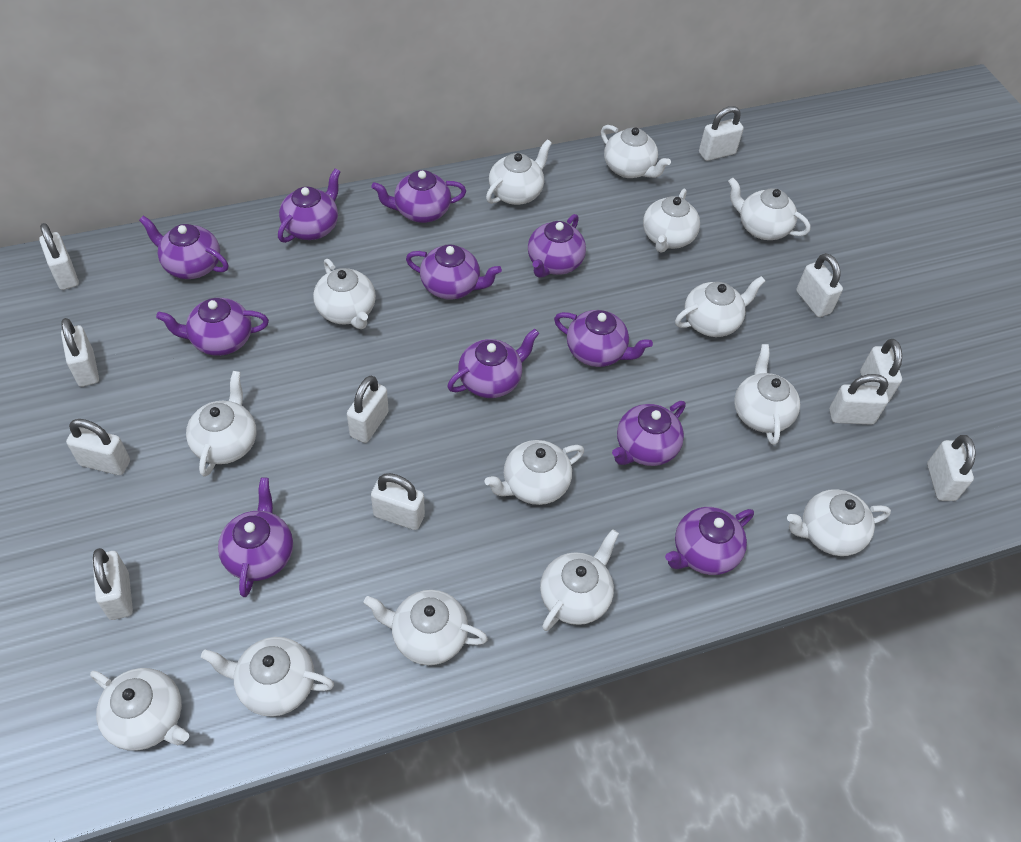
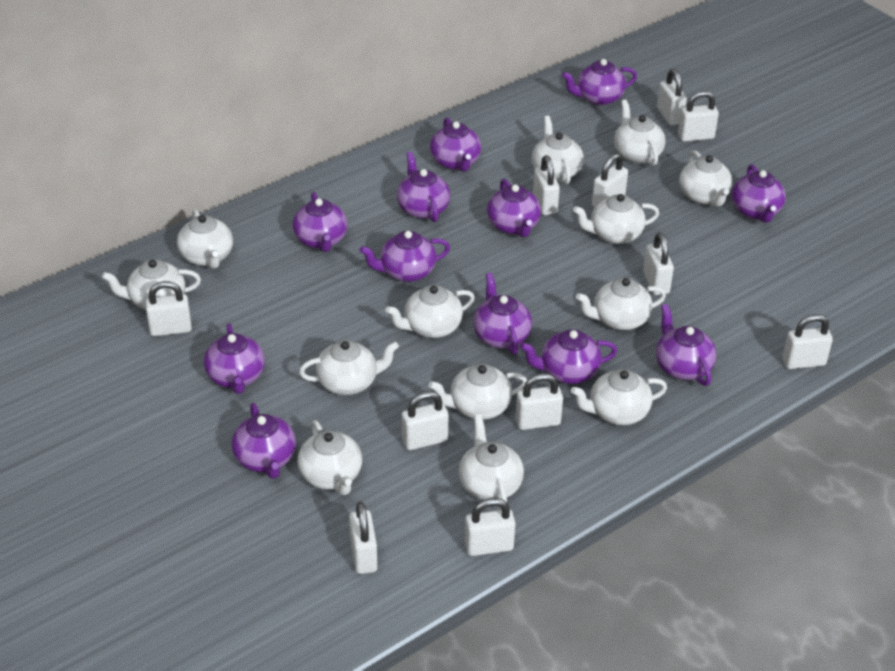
purple teapot: 11 -> 12
white teapot: 14 -> 13

